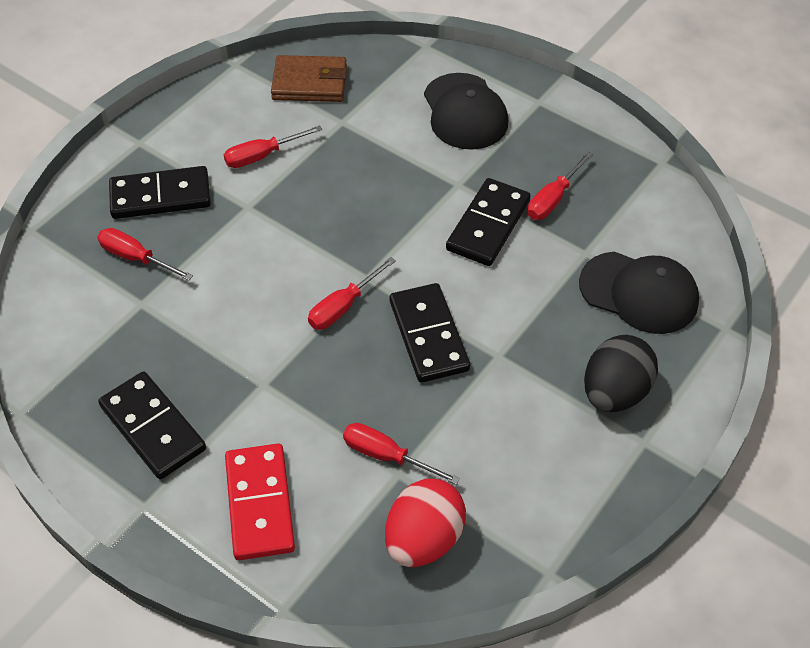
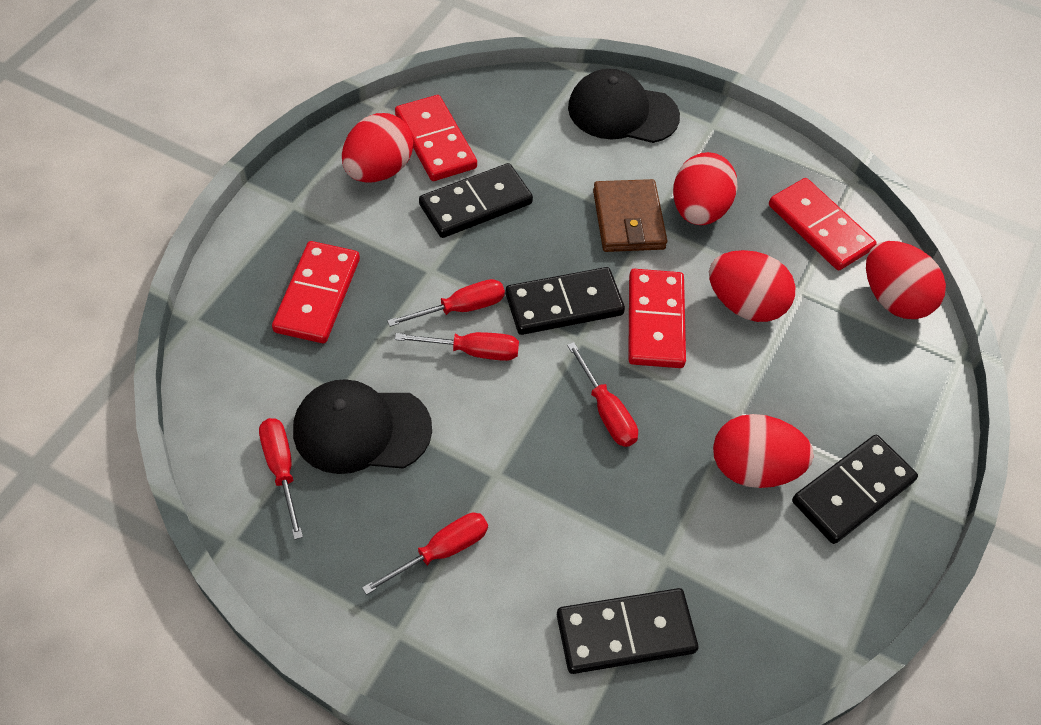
black egg: 1 -> 0
red domino: 1 -> 4
red egg: 1 -> 5

